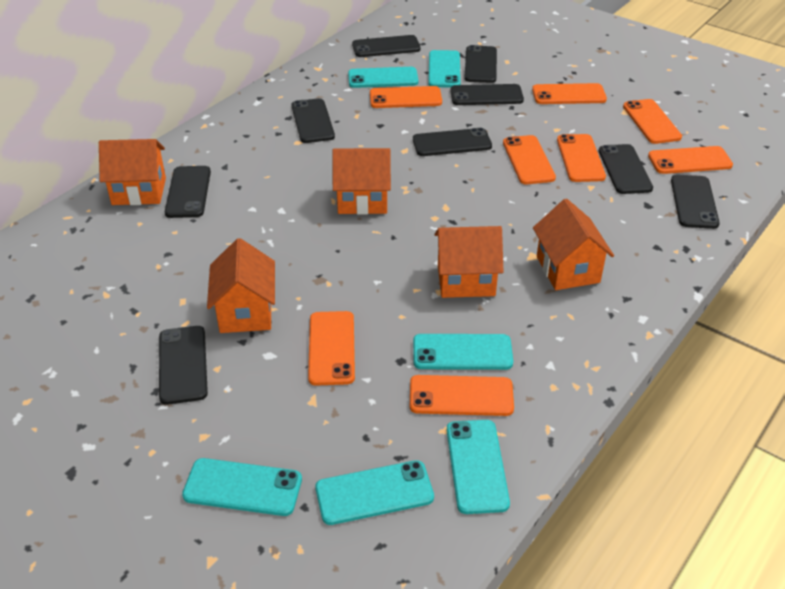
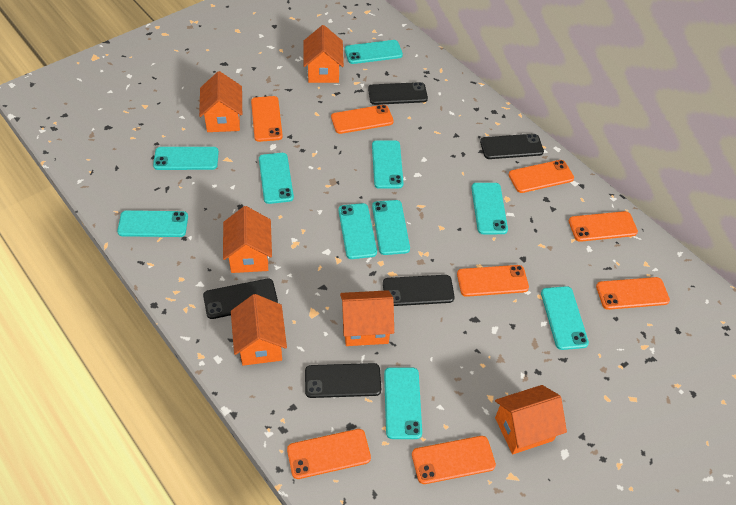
black phone: 9 -> 5
orange house: 5 -> 6
turquoise phone: 6 -> 10

